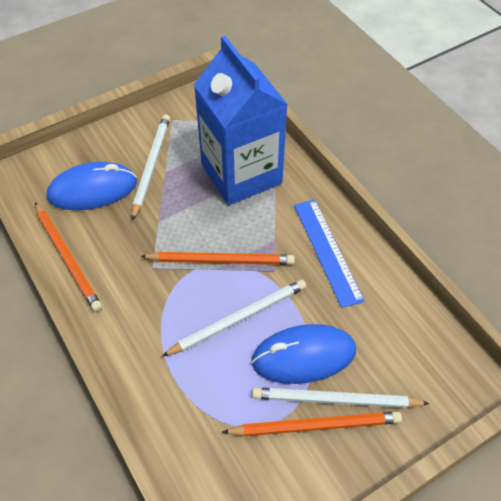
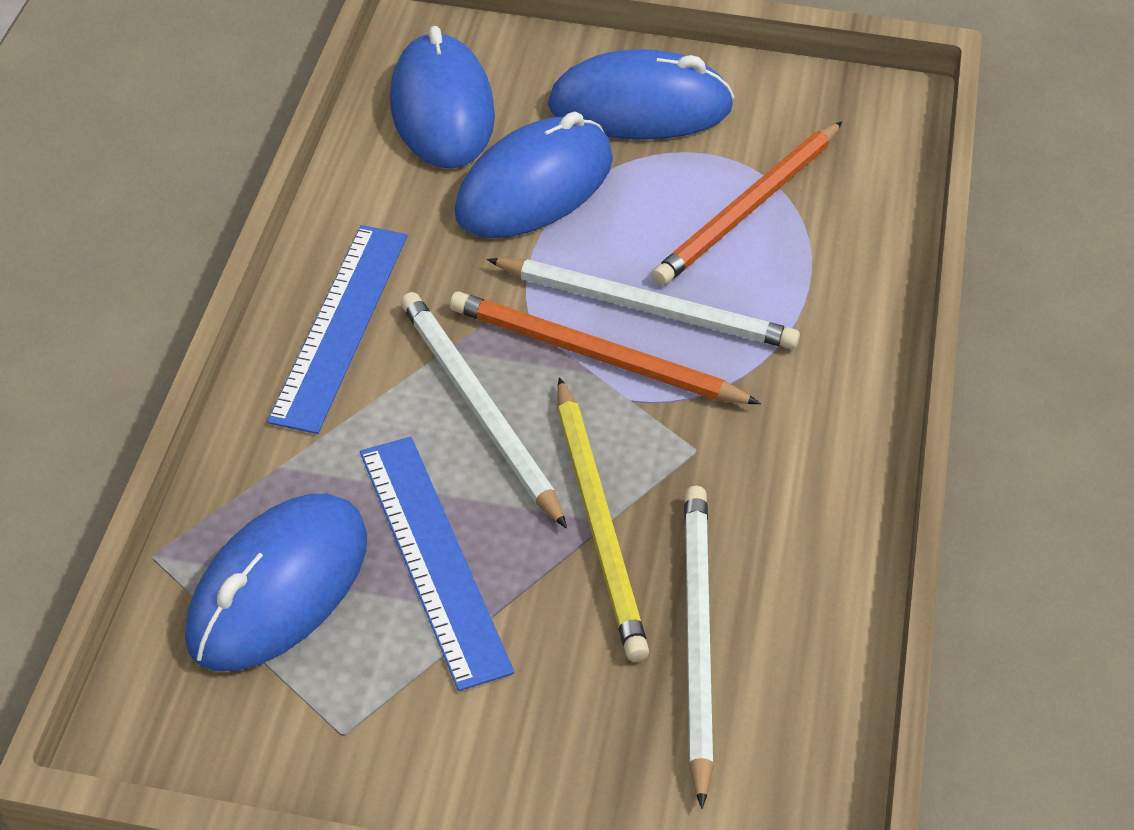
blue carton: 1 -> 0
blue mouse: 2 -> 4
blue ruler: 1 -> 2
orange pencil: 3 -> 2
yellow pencil: 0 -> 1

